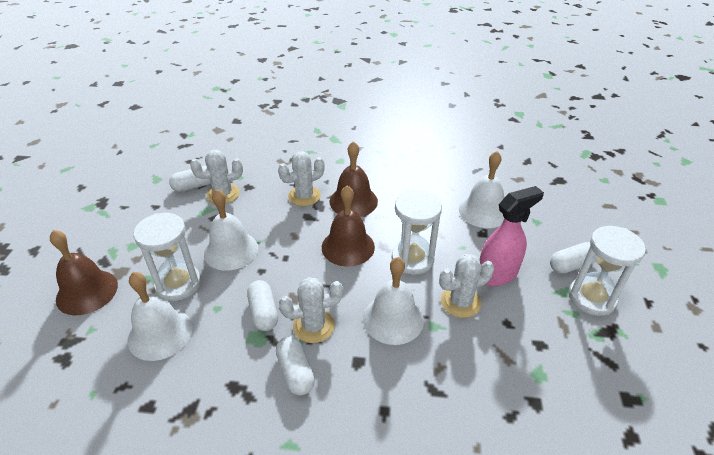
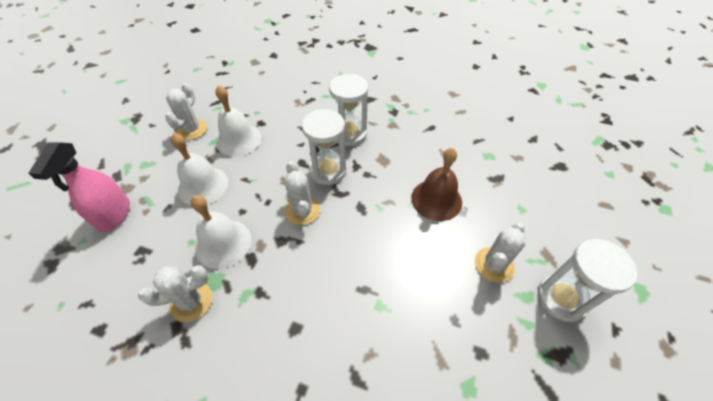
brown bell: 3 -> 1
white bell: 4 -> 3
white capsule: 4 -> 0

